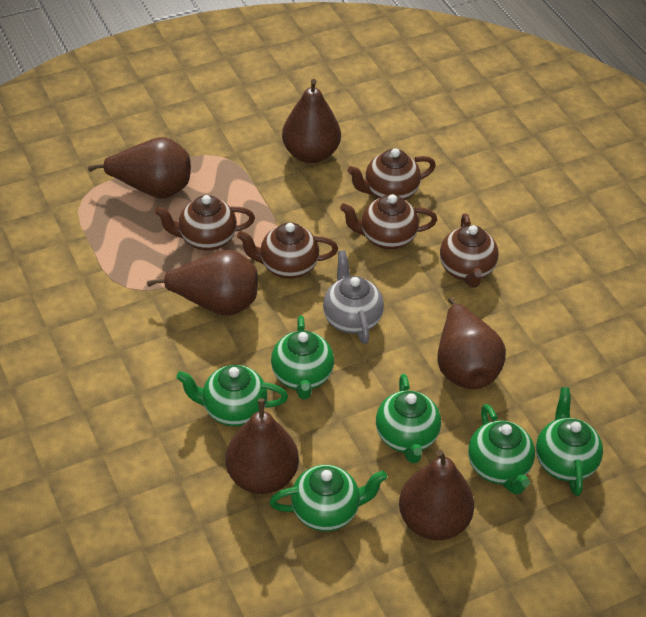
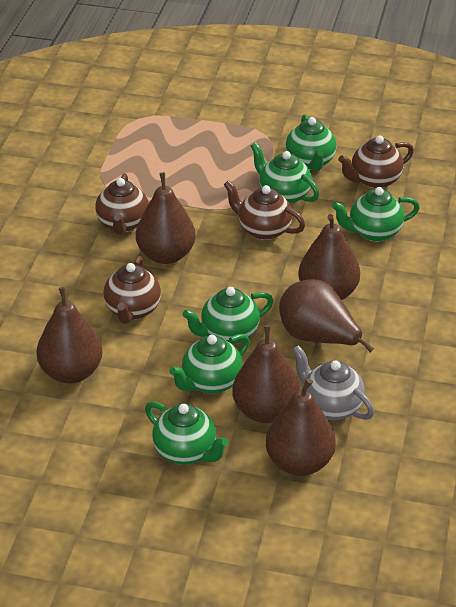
brown teapot: 5 -> 4

